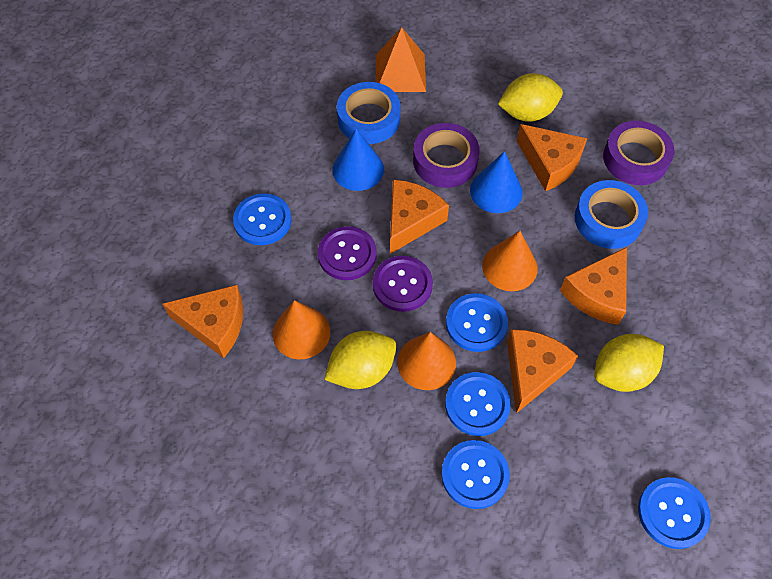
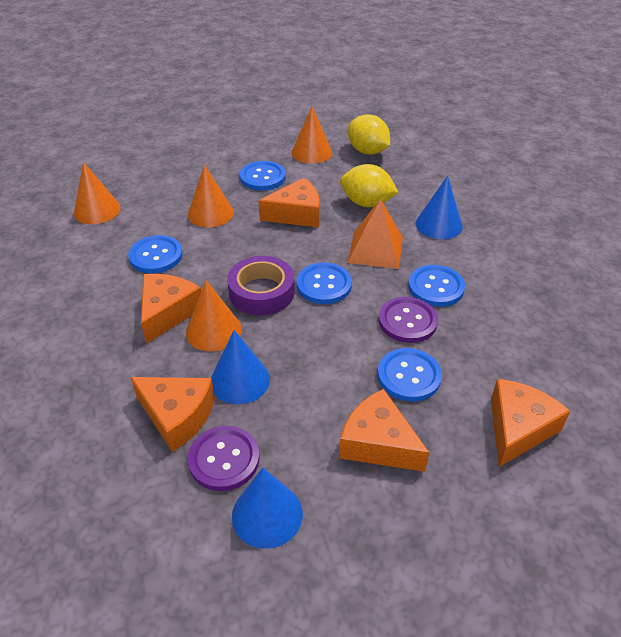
blue cone: 2 -> 3
blue tape: 2 -> 0
orange cone: 3 -> 4
purple tape: 2 -> 1
yellow lemon: 3 -> 2

